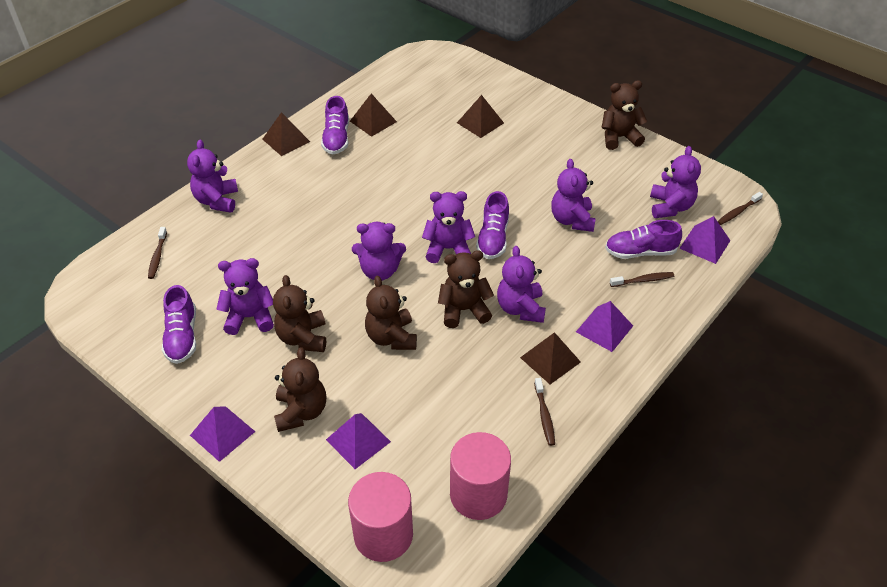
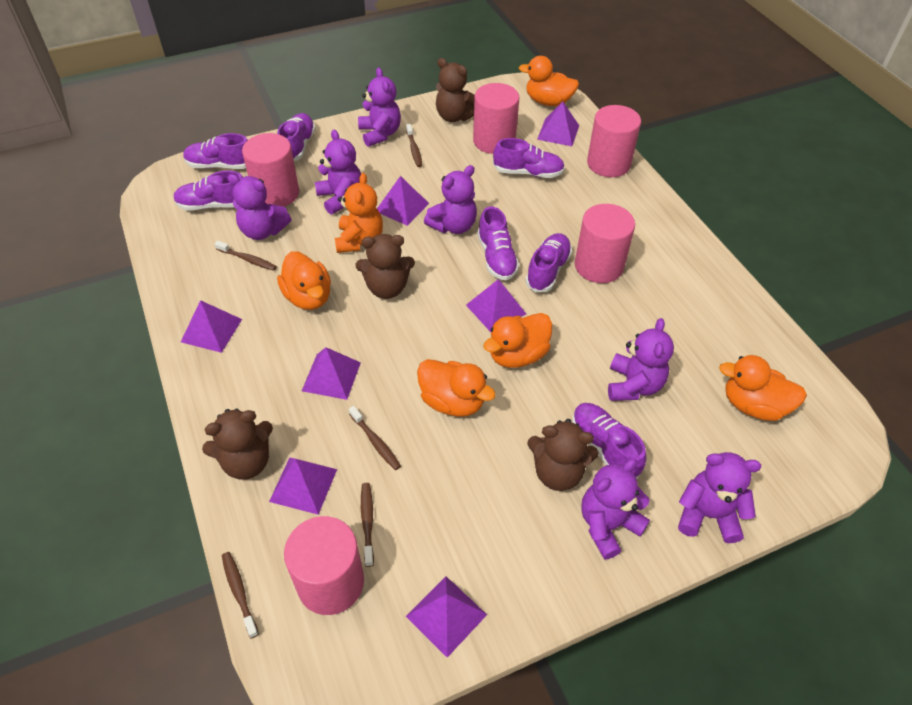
brown pyramid: 4 -> 0
brown teddy bear: 5 -> 4
brown toothbrush: 4 -> 5
orange duck: 0 -> 5
orange teddy bear: 0 -> 1
pink cylinder: 2 -> 5
purple pyramid: 4 -> 7
purple shoe: 4 -> 7

